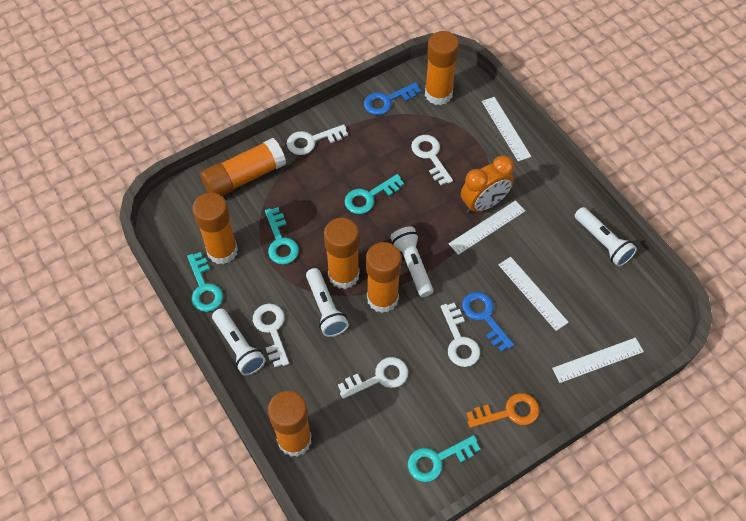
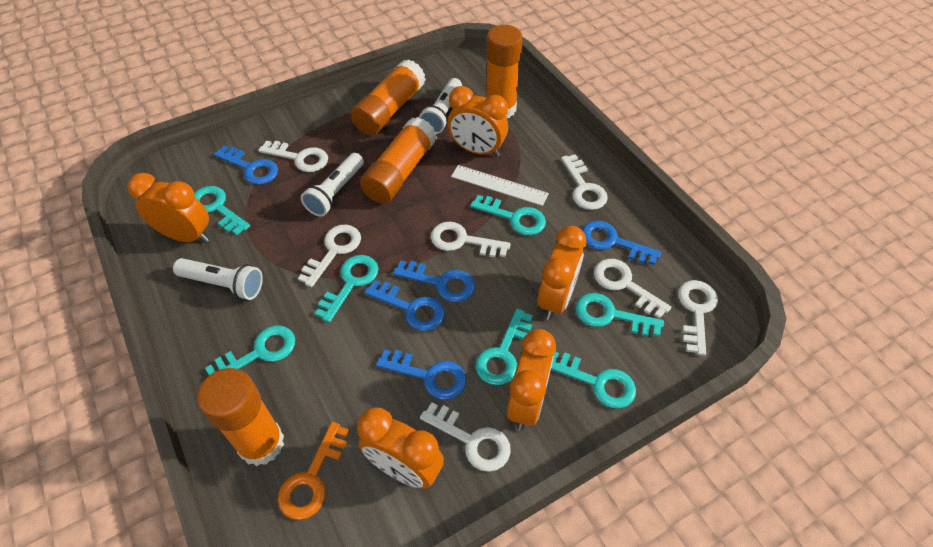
blue key: 2 -> 5
orange clock: 1 -> 5
orange glue stick: 6 -> 4
turquoise key: 4 -> 7
white flashlight: 4 -> 3
white key: 5 -> 7
white ruler: 4 -> 1

